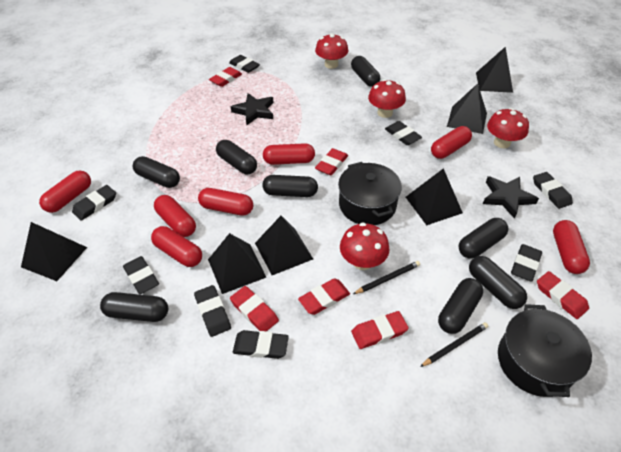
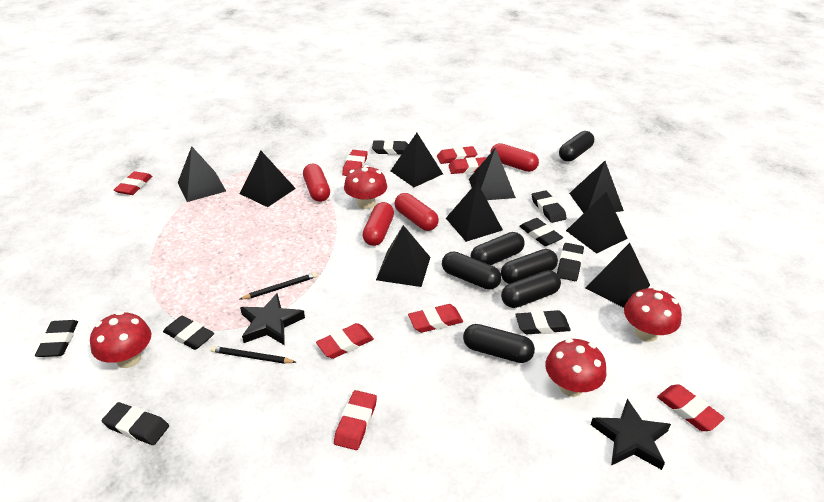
black capsule: 8 -> 6
black pot: 2 -> 0
black pyramid: 6 -> 9
red capsule: 7 -> 4
red eraser: 6 -> 8

